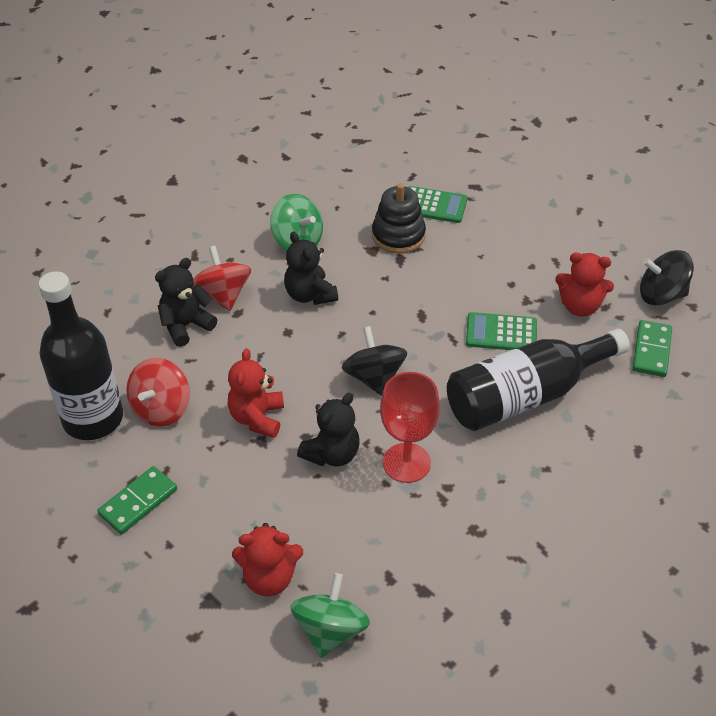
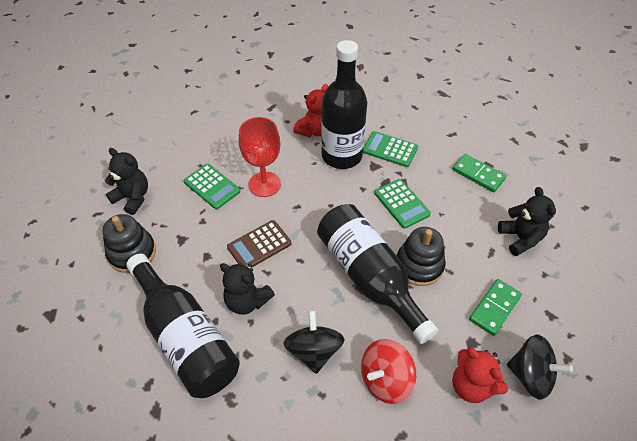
black bottle: 2 -> 3
black stacking toy: 1 -> 2
brown calculator: 0 -> 1
green calculator: 2 -> 3
green spinning top: 2 -> 0
red spinning top: 2 -> 1
red teddy bear: 3 -> 2

